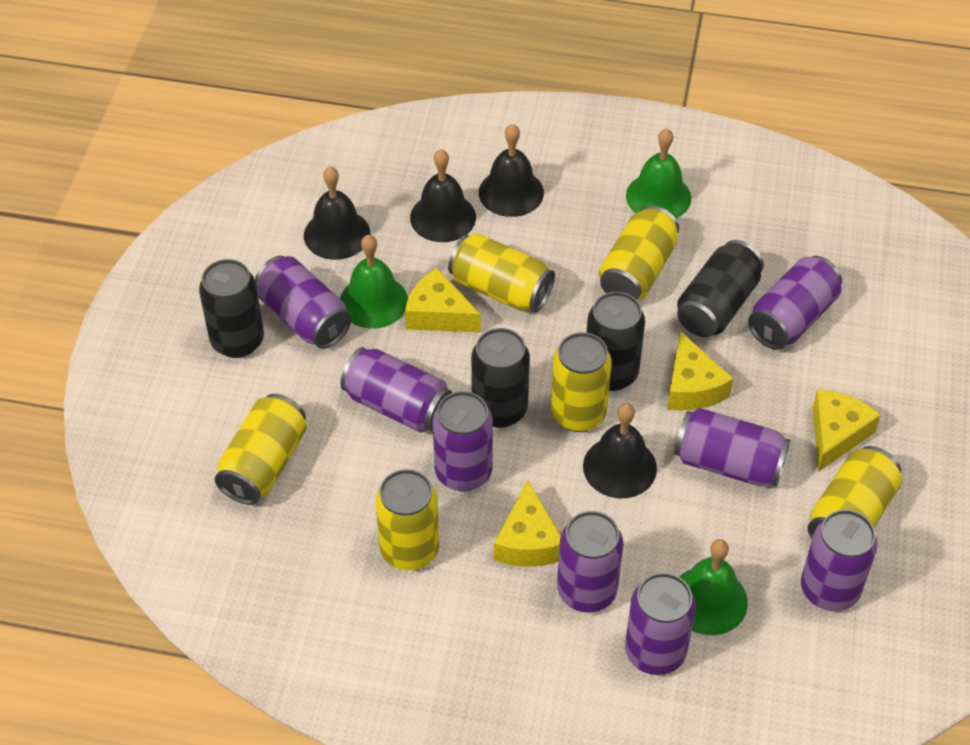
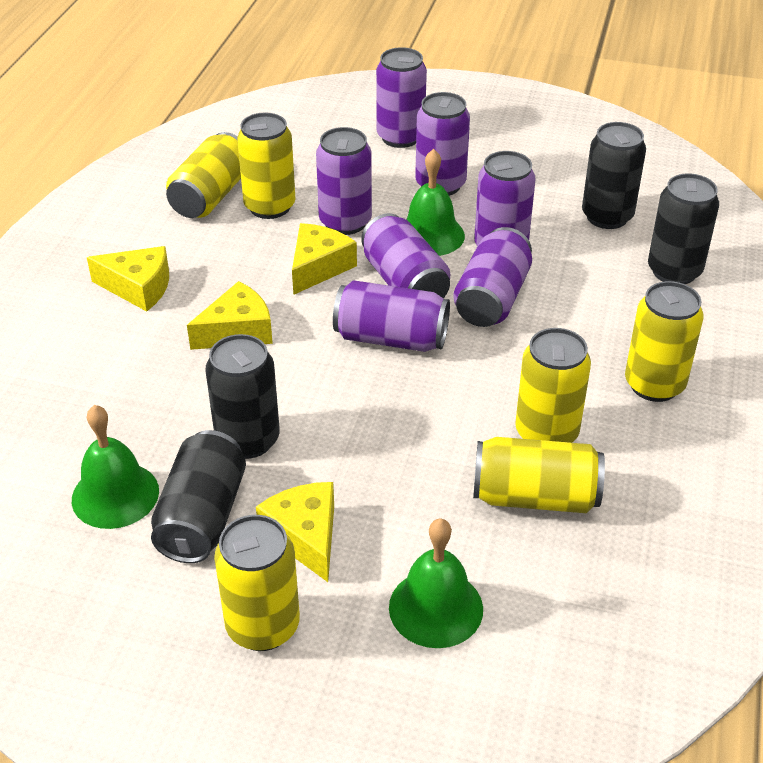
black bell: 4 -> 0
purple can: 8 -> 7

